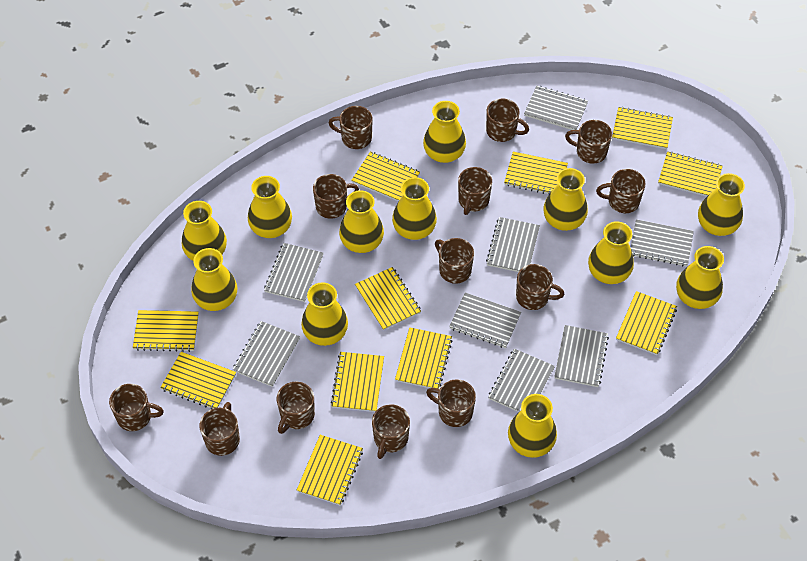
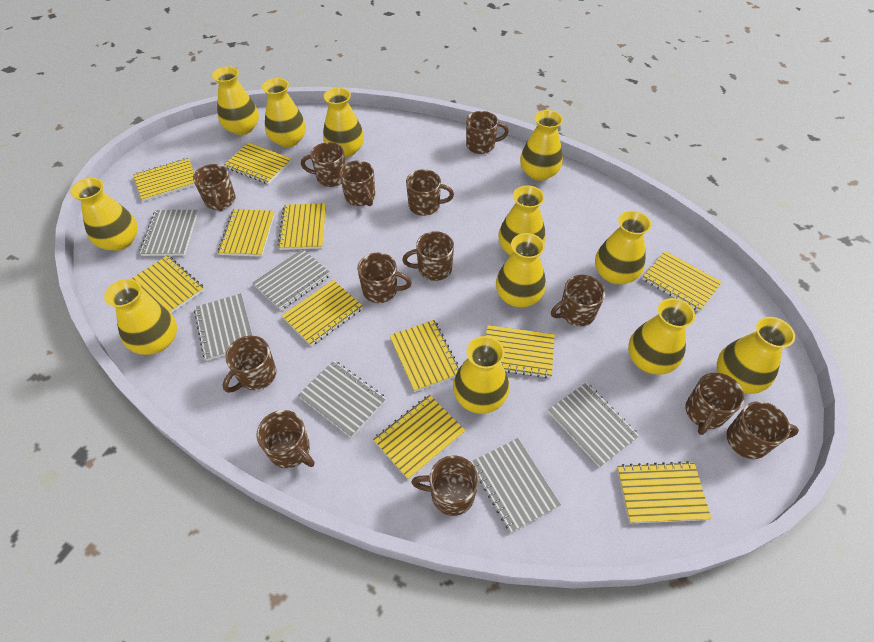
grey notebook: 8 -> 6

